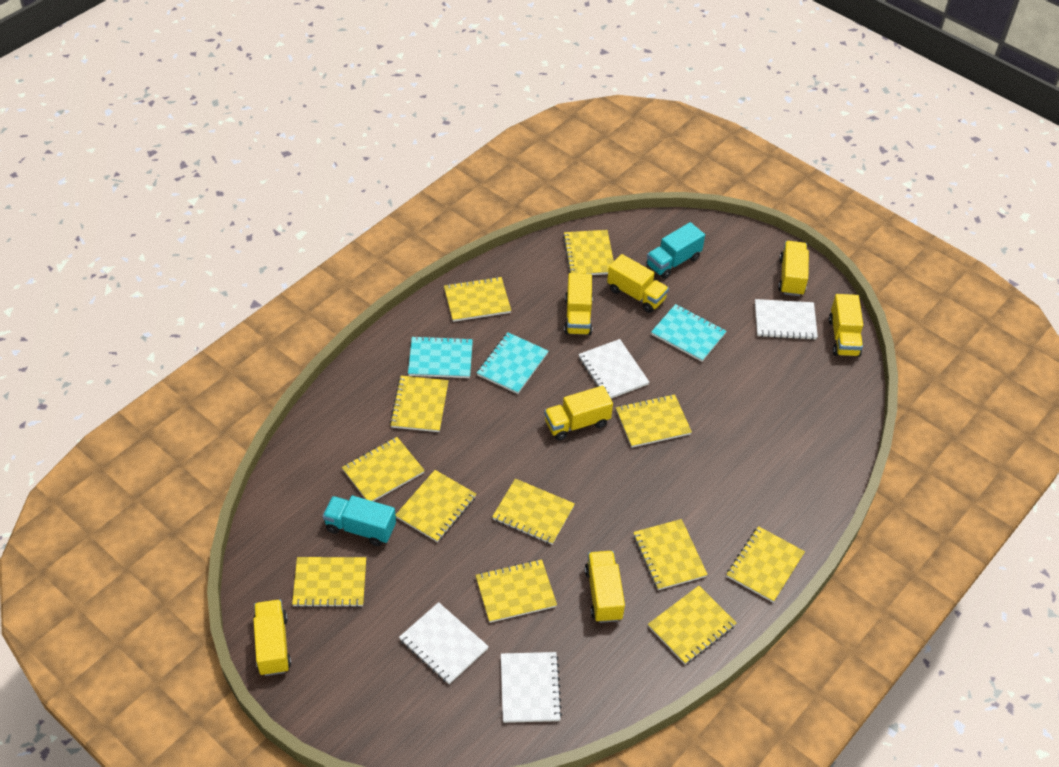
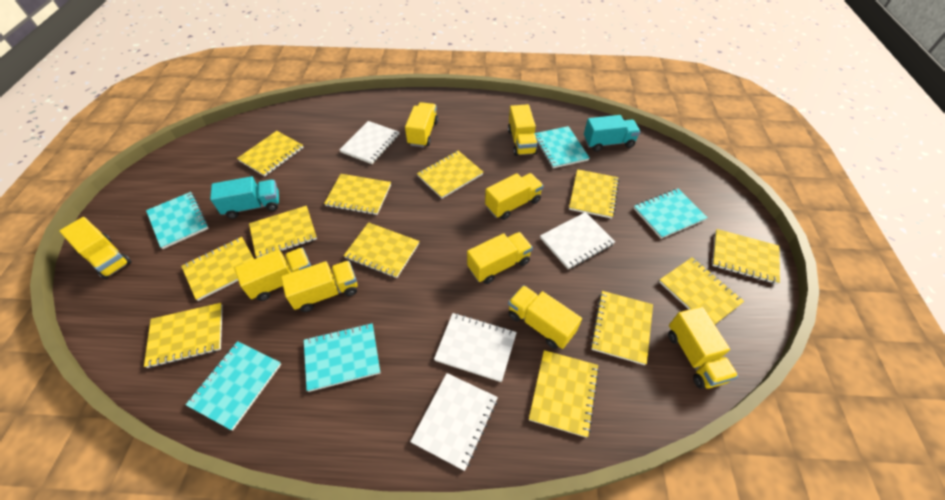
turquoise notebook: 3 -> 5
yellow truck: 7 -> 9

